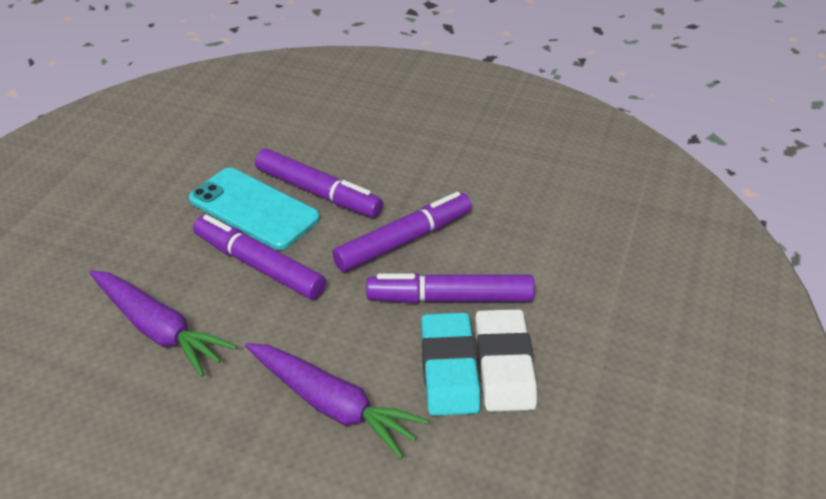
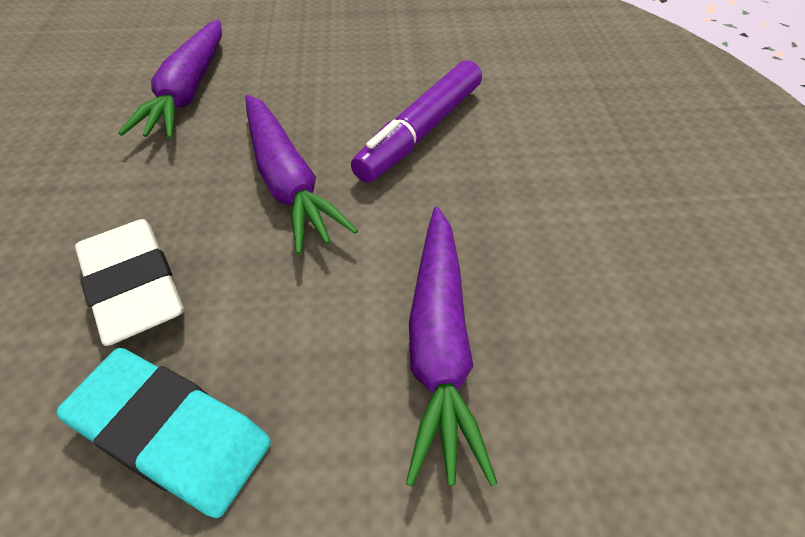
purple carrot: 2 -> 3
purple marker: 4 -> 1
turquoise phone: 1 -> 0

